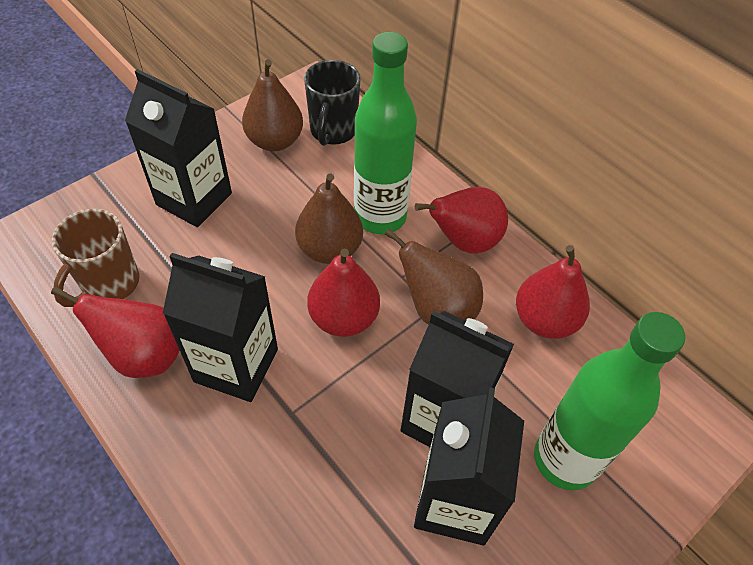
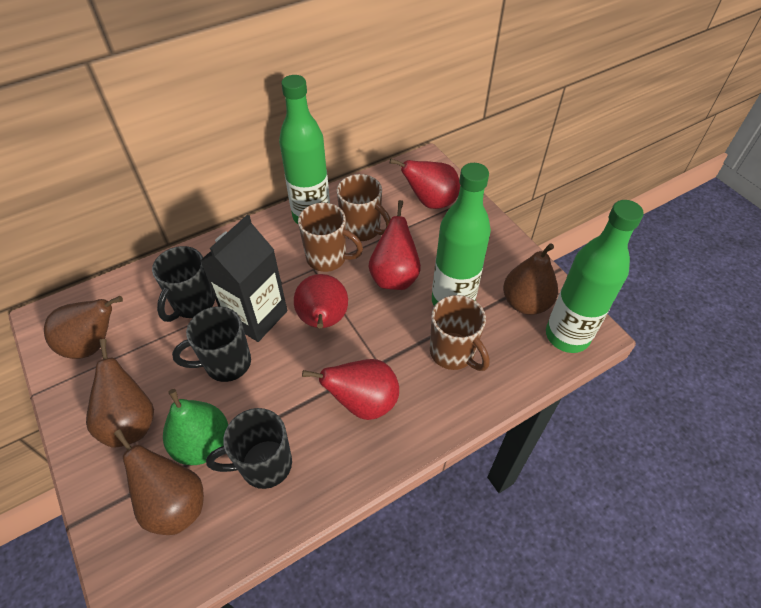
black carton: 4 -> 1
black mug: 1 -> 3
brown mug: 1 -> 3
brown pear: 3 -> 4
green bottle: 2 -> 3
green pear: 0 -> 1

